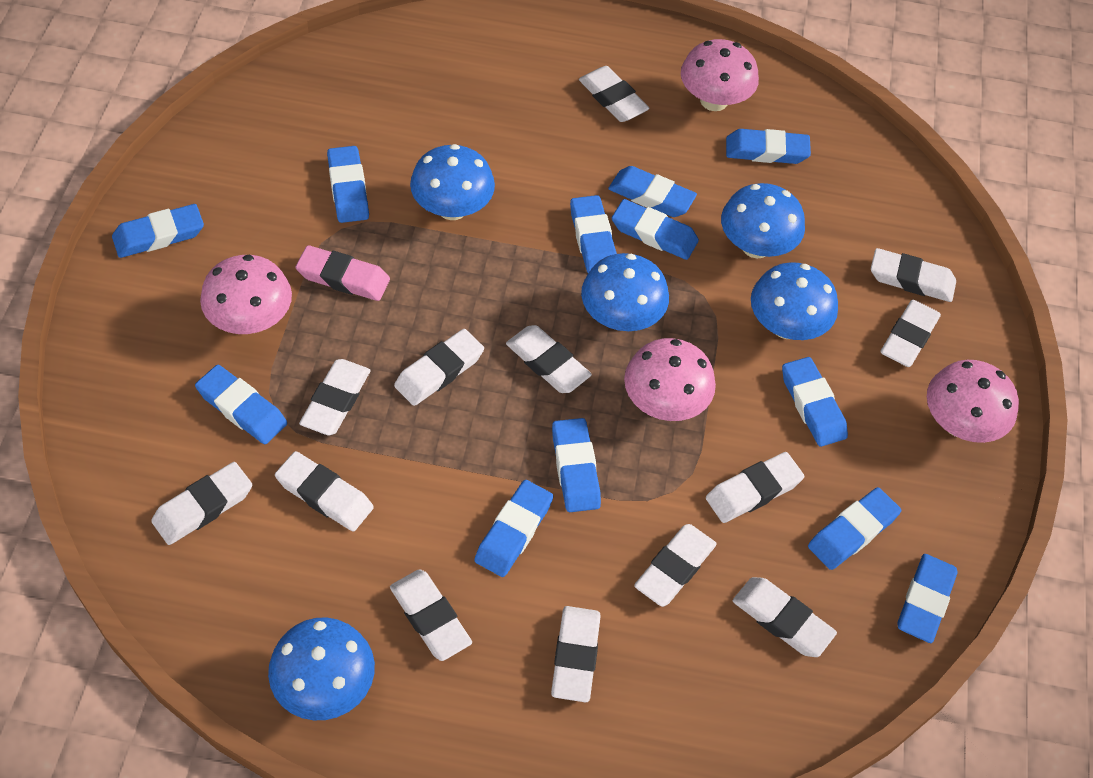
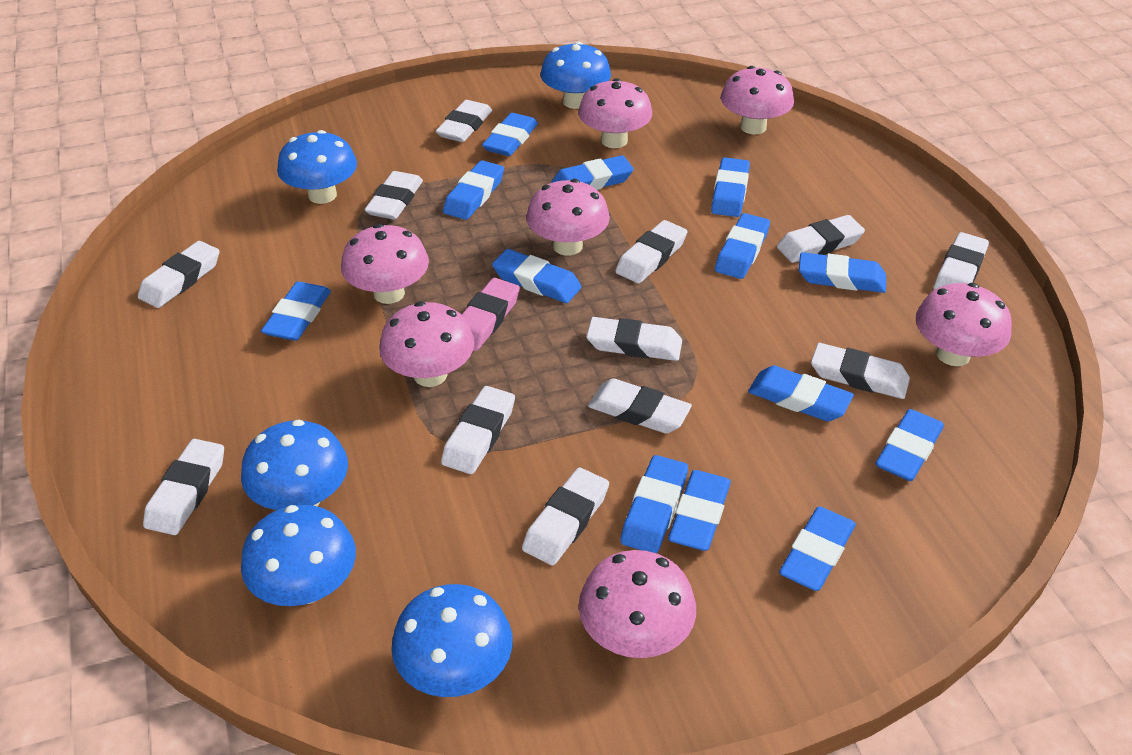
blue eraser: 12 -> 13
pink mushroom: 4 -> 7
white eraser: 13 -> 12

